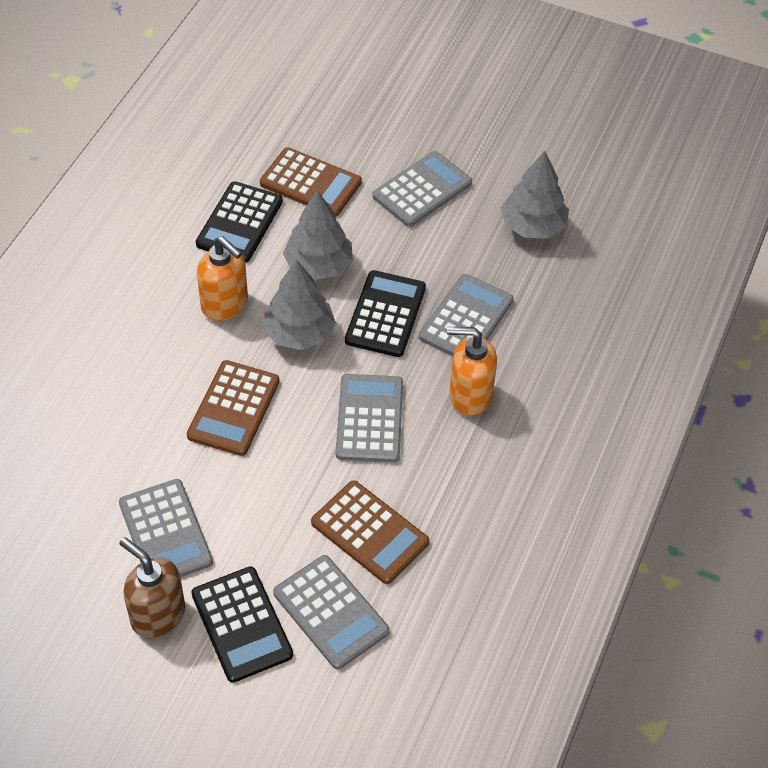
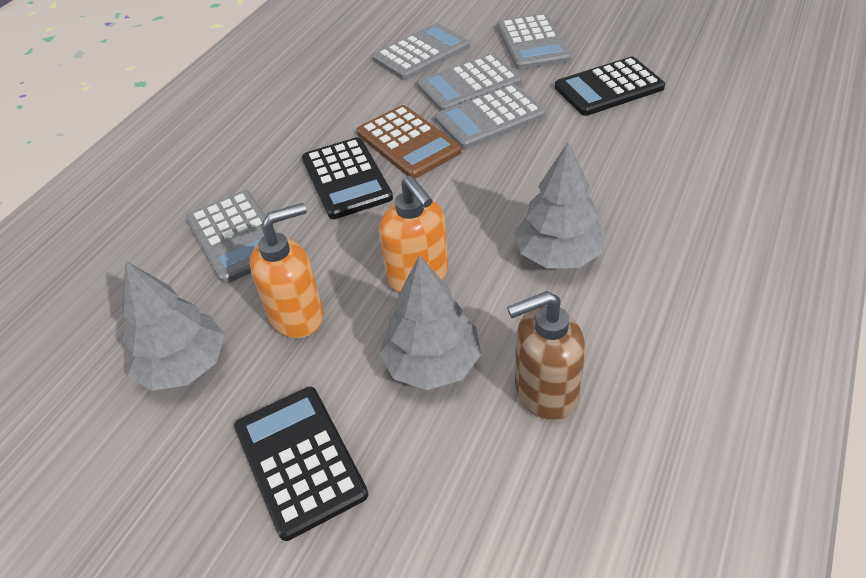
brown calculator: 3 -> 1

